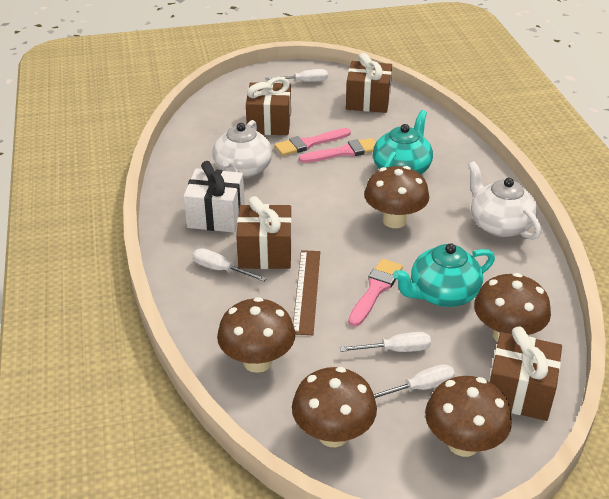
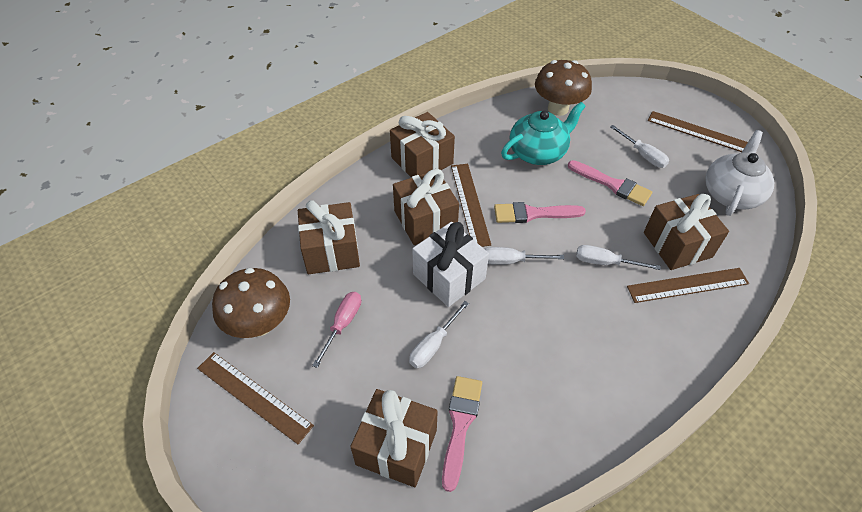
brown gift: 4 -> 5
brown mushroom: 5 -> 2
brown ruler: 1 -> 4
pink screwdriver: 0 -> 1
turquoise teapot: 2 -> 1
white teapot: 2 -> 1

